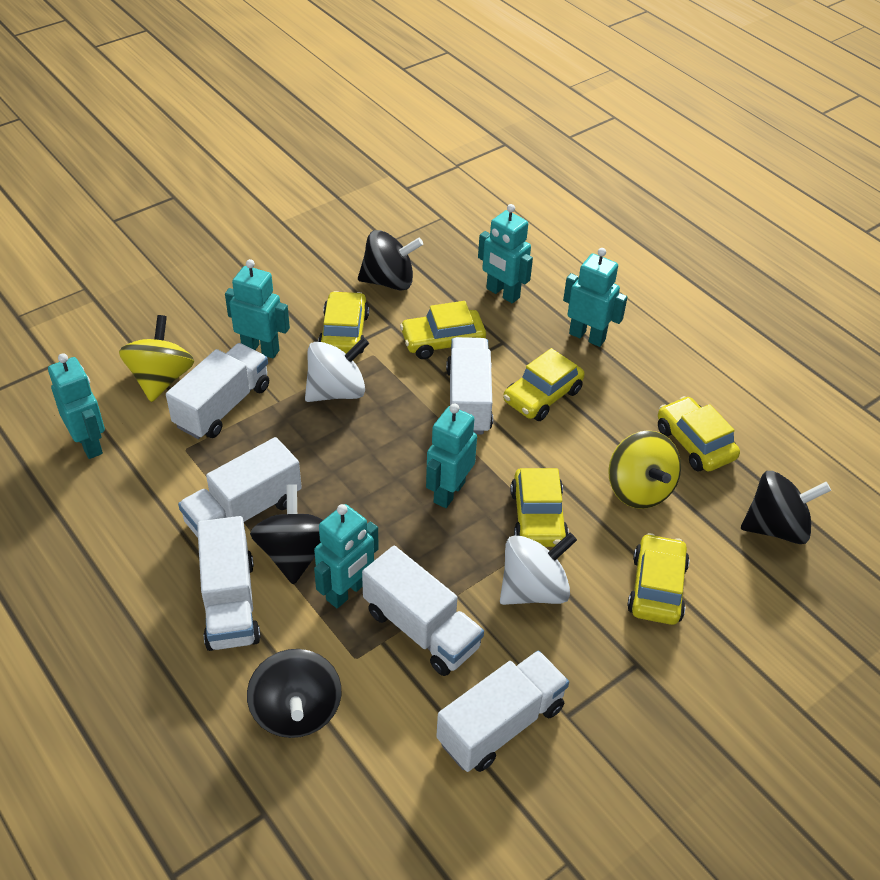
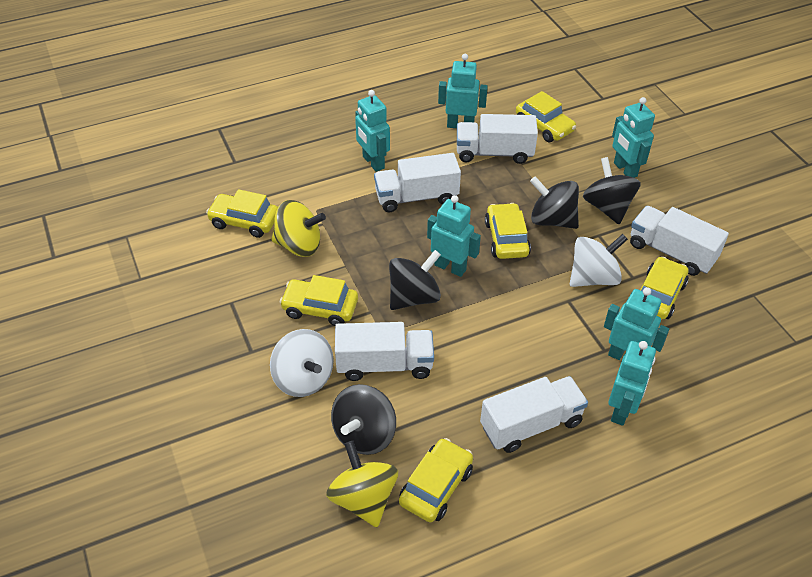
white truck: 6 -> 5

